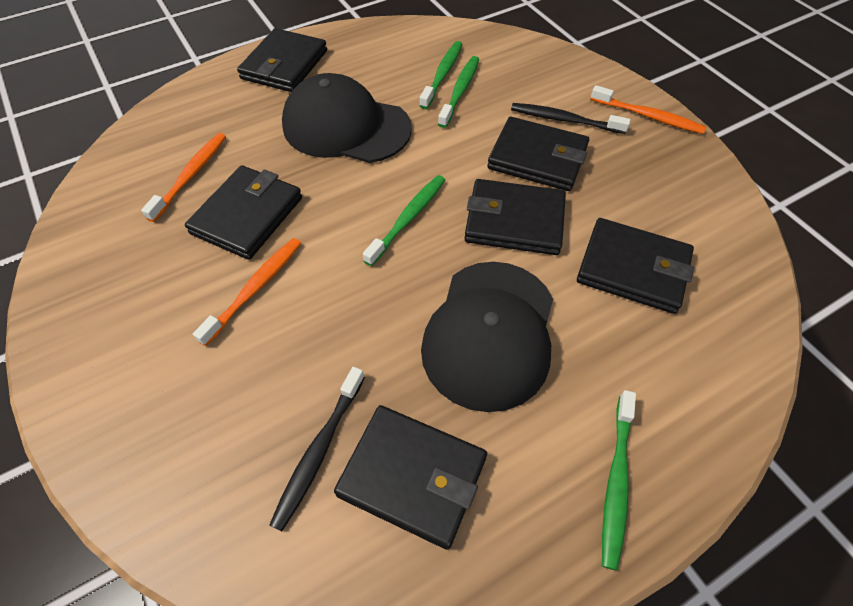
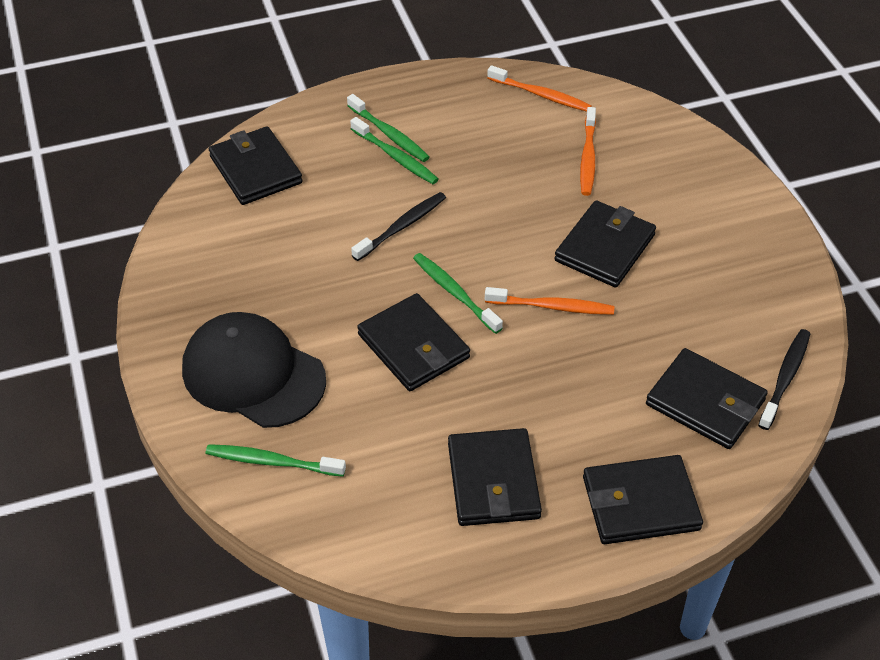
black cap: 2 -> 1

